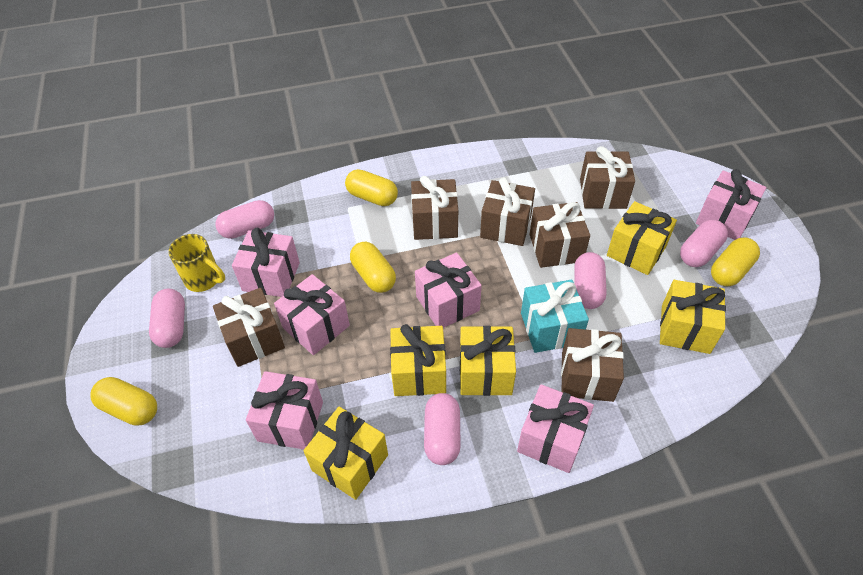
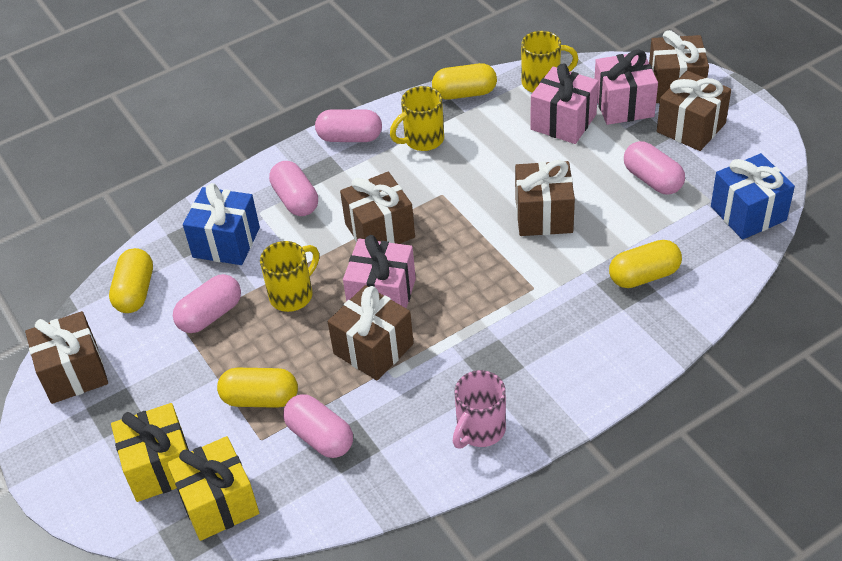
blue gift: 0 -> 2
pink gift: 6 -> 3
pink mug: 0 -> 1
turquoise gift: 1 -> 0
yellow gift: 5 -> 2
yellow mug: 1 -> 3

